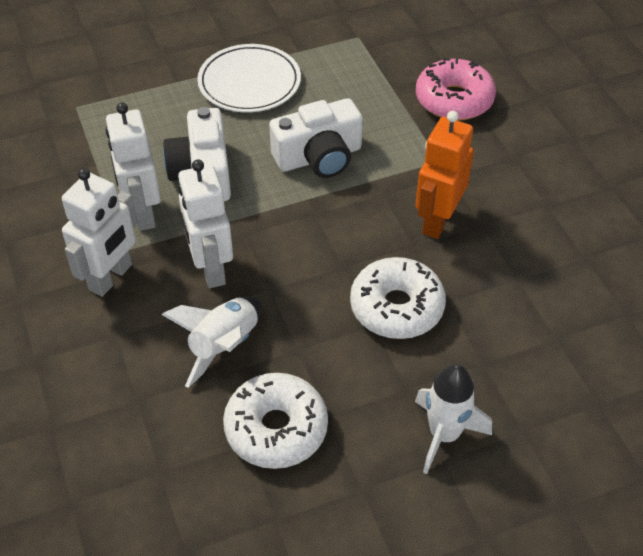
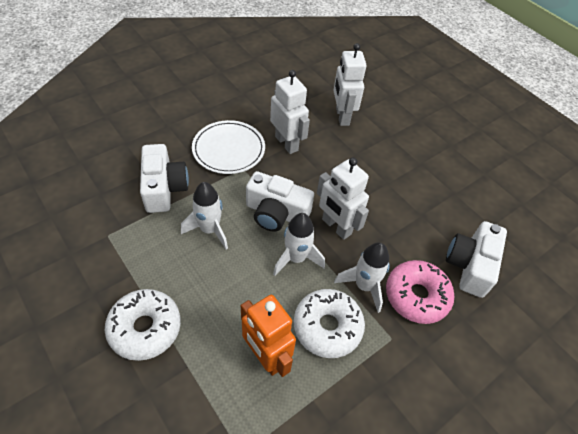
white camera: 2 -> 3
white rocket: 2 -> 3

